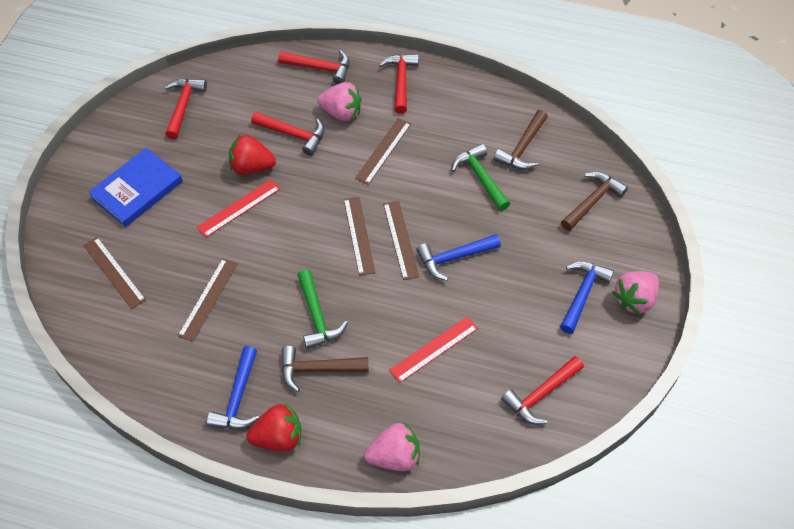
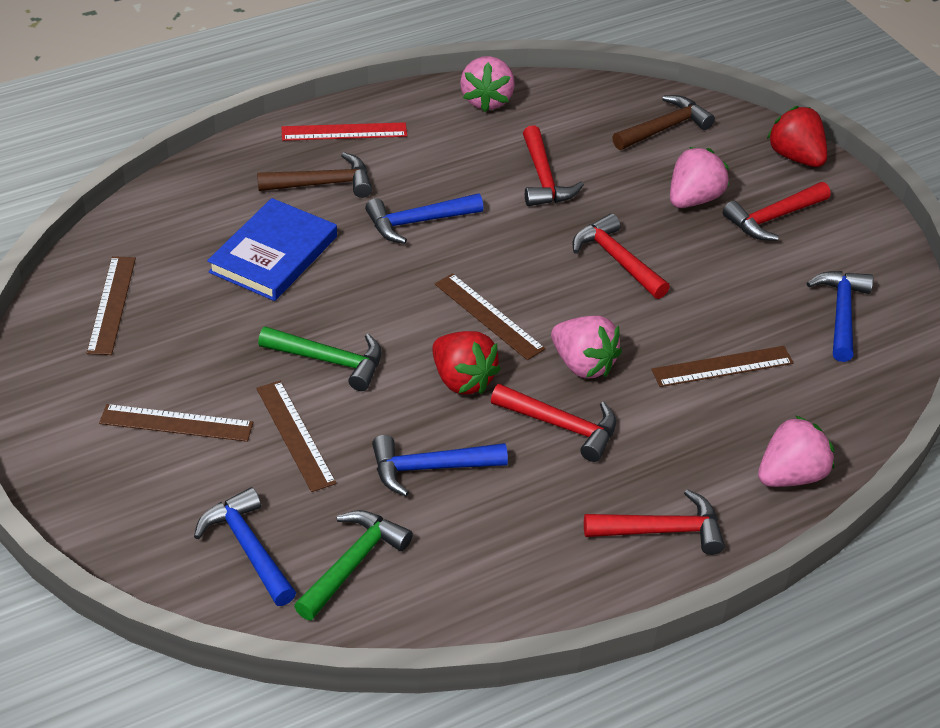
blue hammer: 3 -> 4
brown hammer: 3 -> 2
pink strawberry: 3 -> 4
red ruler: 2 -> 1

